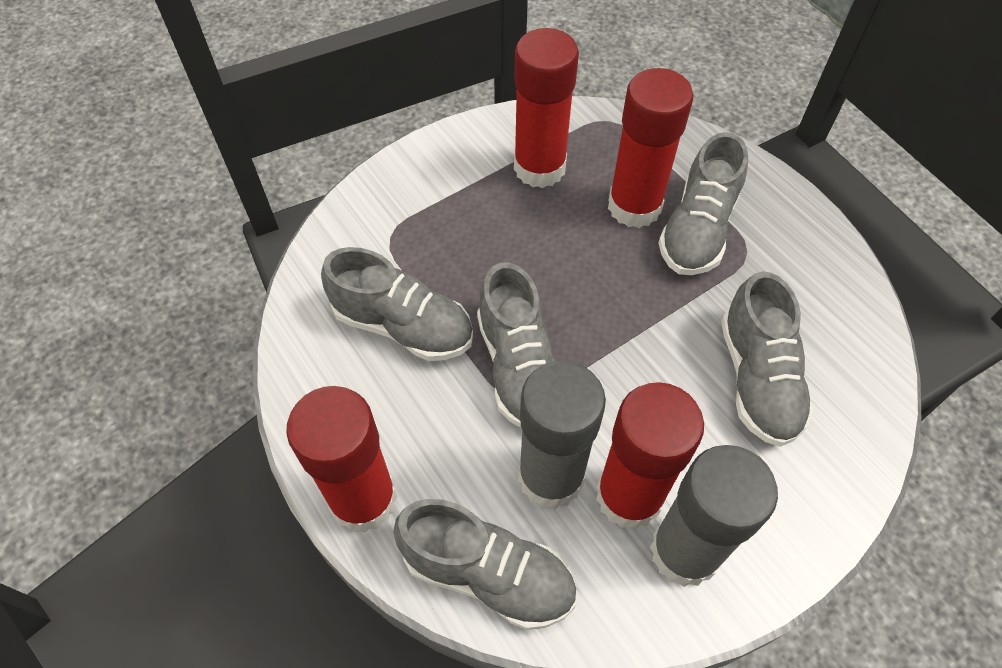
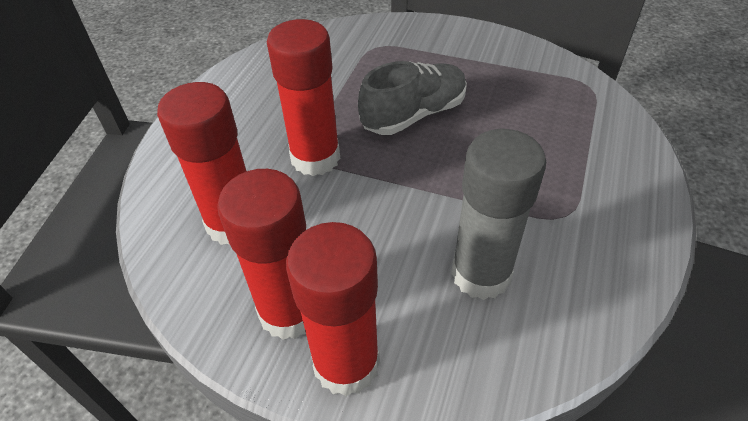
grey glue stick: 2 -> 1
grey shoe: 5 -> 1

